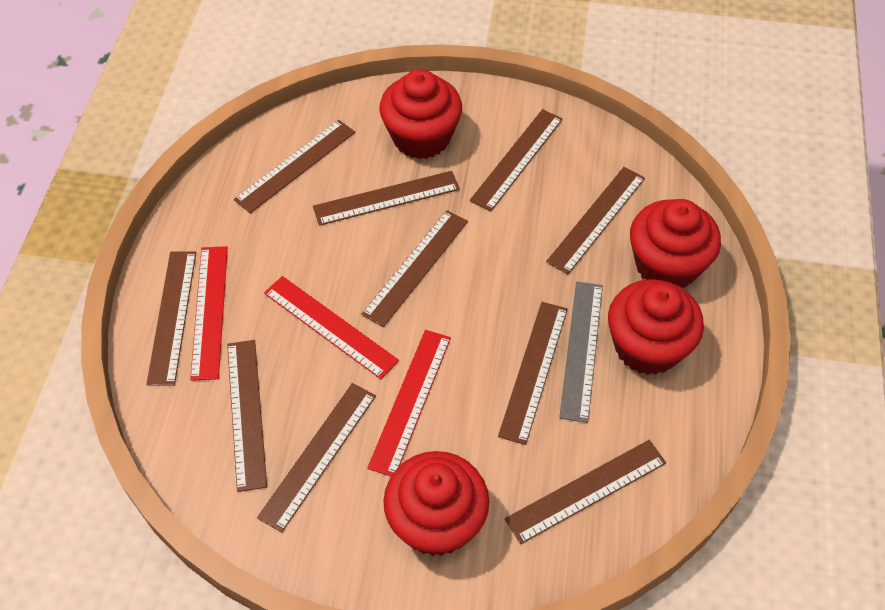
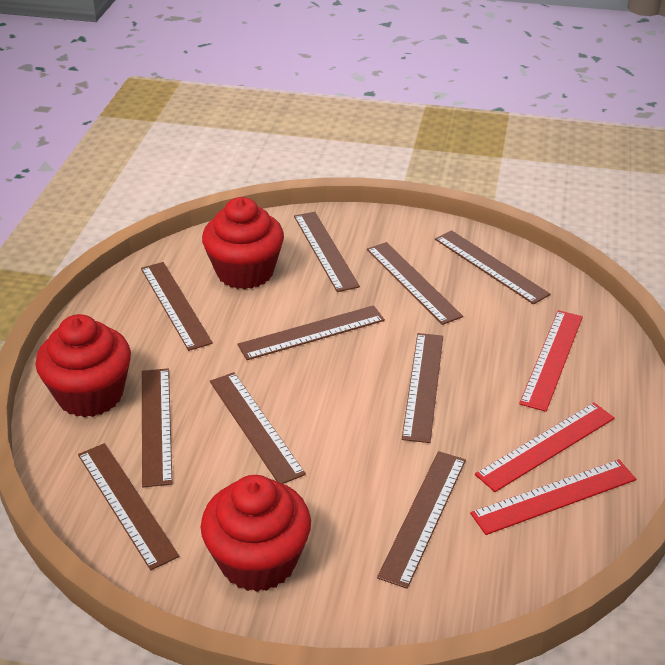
grey ruler: 1 -> 0
red cupcake: 4 -> 3

